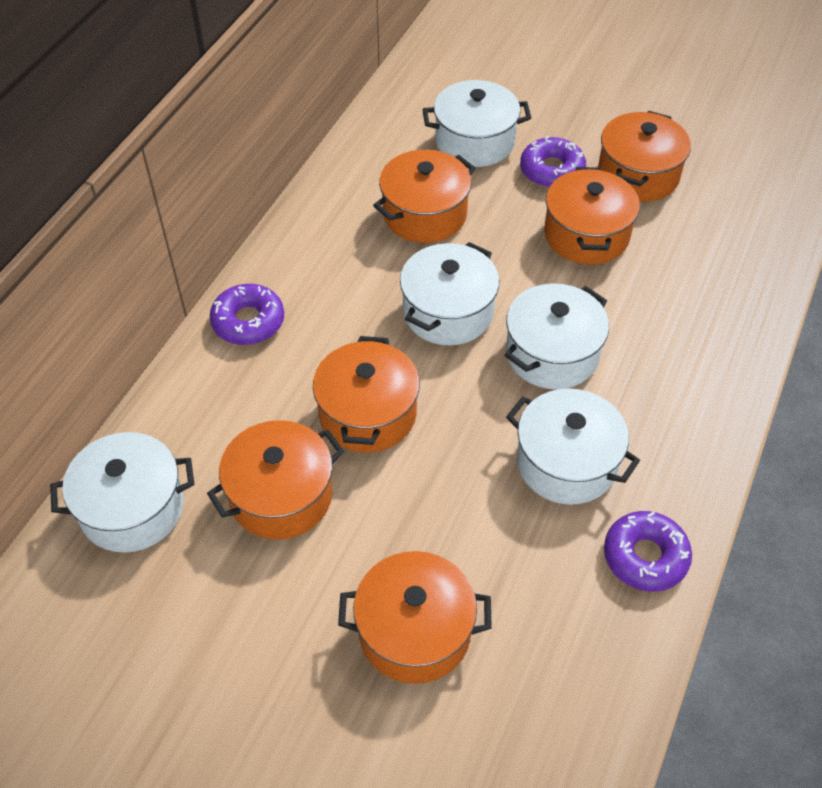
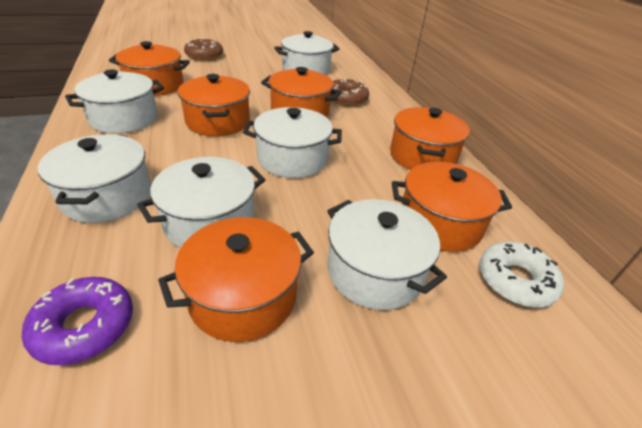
brown donut: 0 -> 2
purple donut: 3 -> 1
white donut: 0 -> 1
white pot: 5 -> 6

